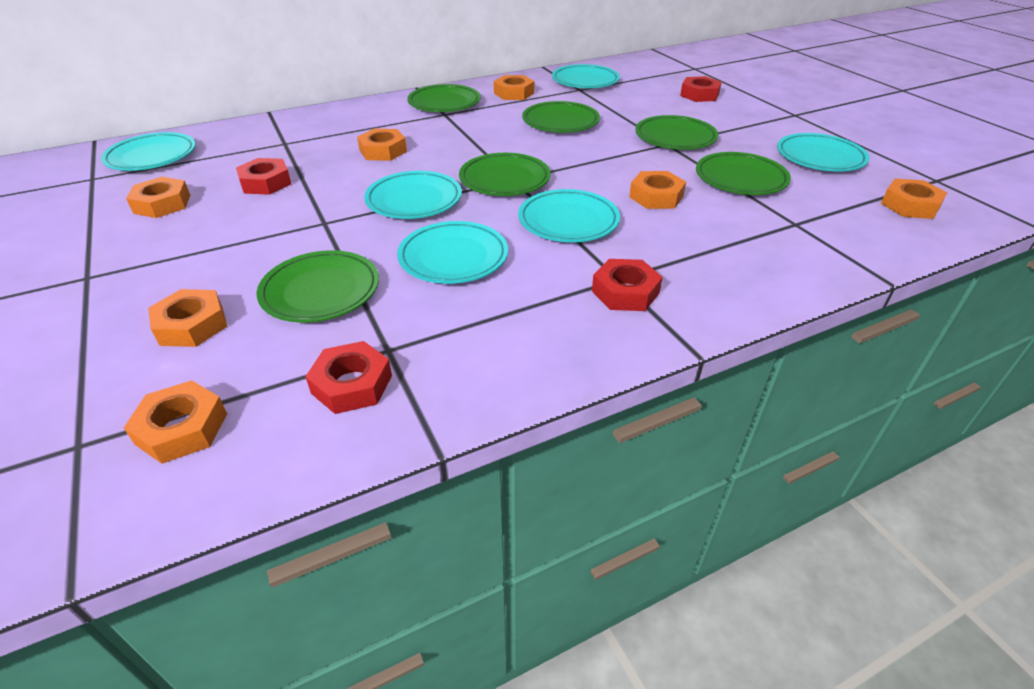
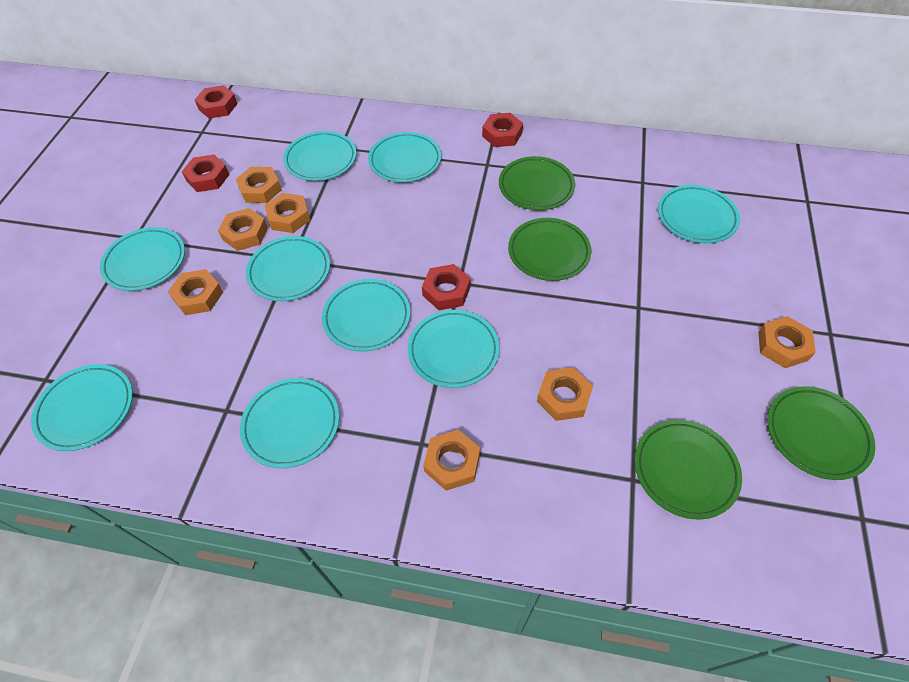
green plate: 6 -> 4
turquoise plate: 6 -> 9

